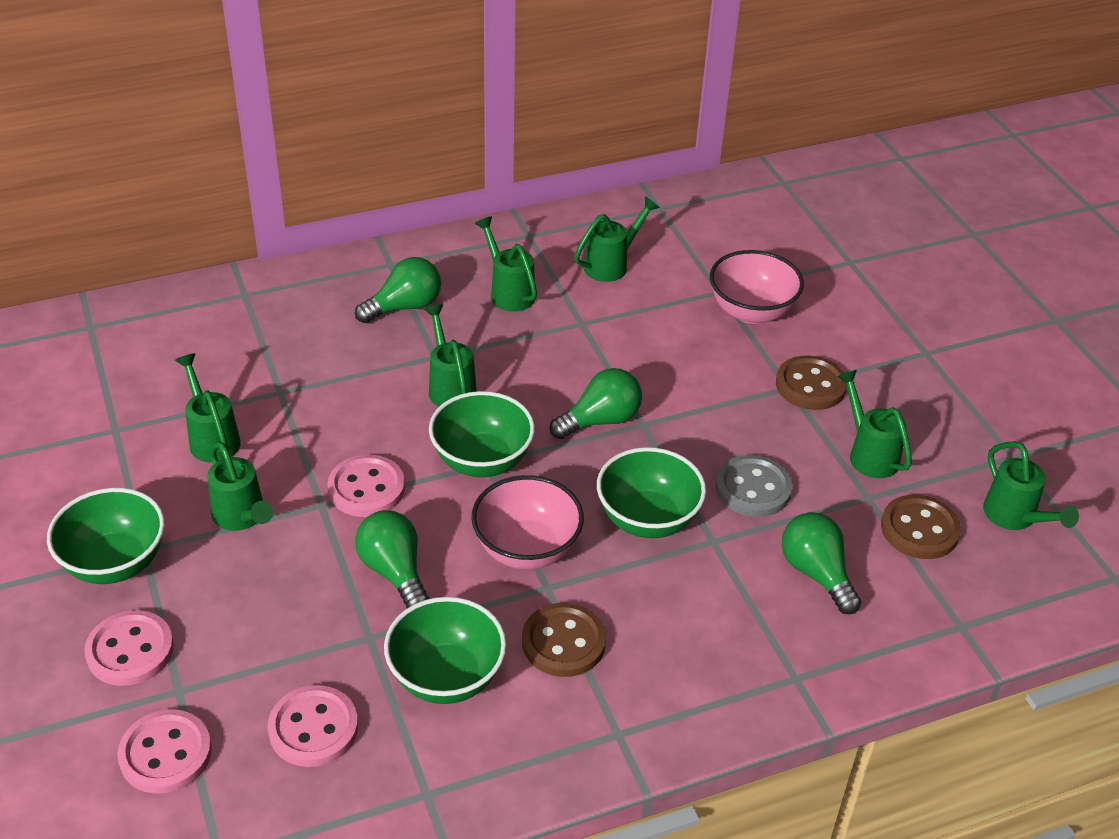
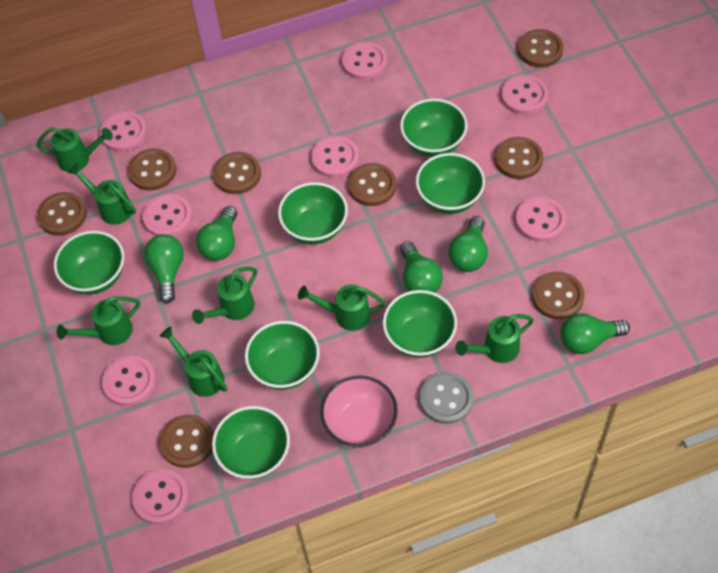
brown button: 3 -> 8
green bowl: 4 -> 7
green light bulb: 4 -> 5
pink bowl: 2 -> 1
pink button: 4 -> 8

